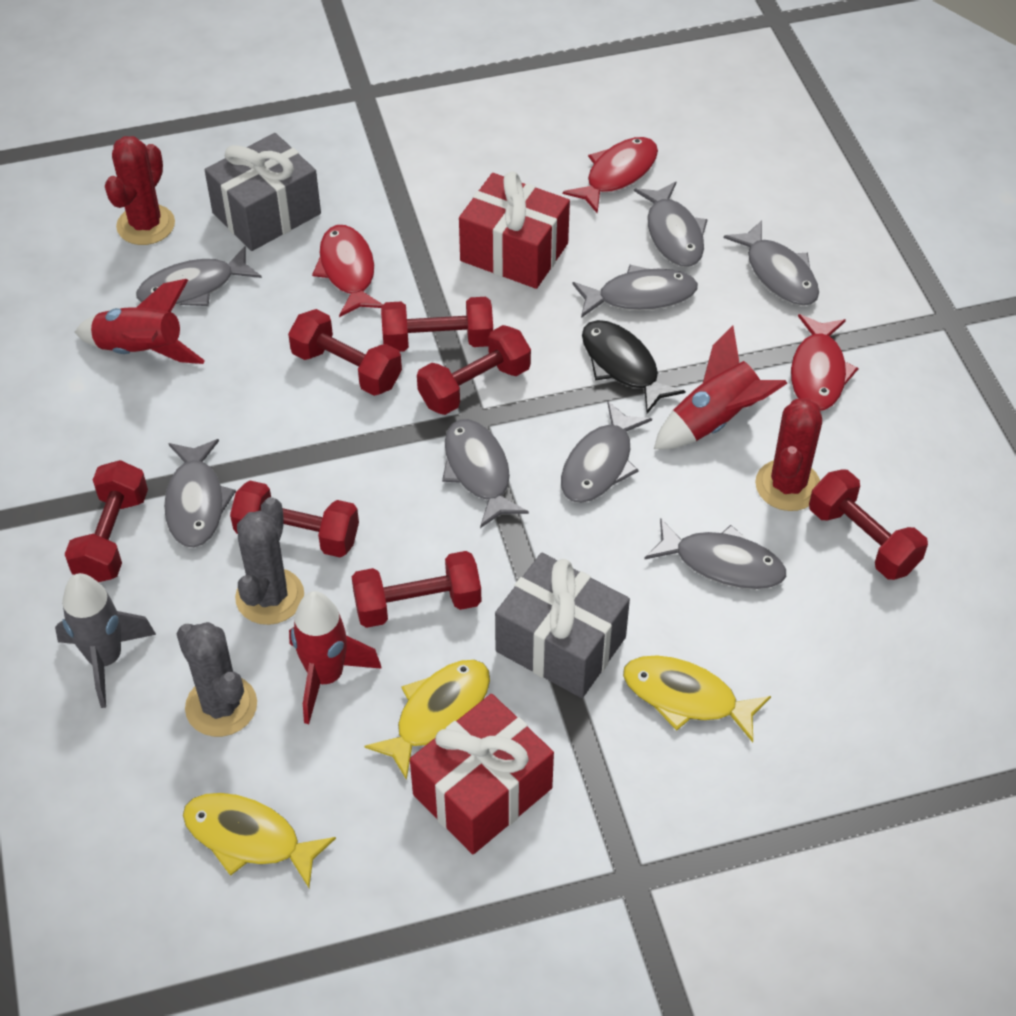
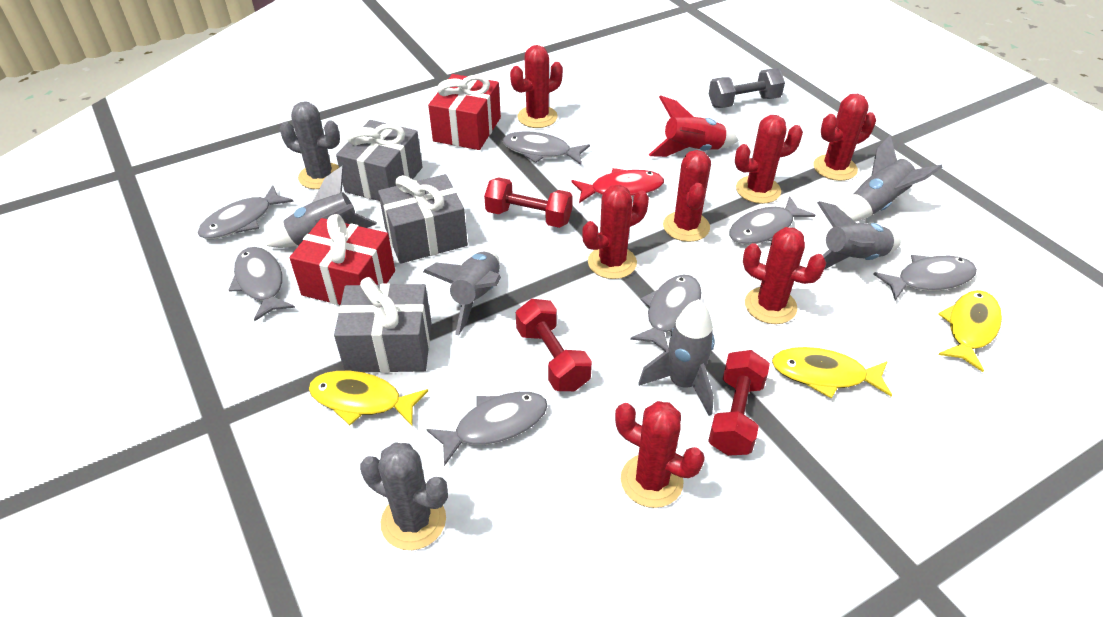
black fish: 1 -> 0
grey dumbbell: 0 -> 1
grey fish: 8 -> 7
grey gift: 2 -> 3
grey rocket: 1 -> 5
red cactus: 2 -> 7
red dumbbell: 7 -> 3
red fish: 3 -> 1
red rocket: 3 -> 1

